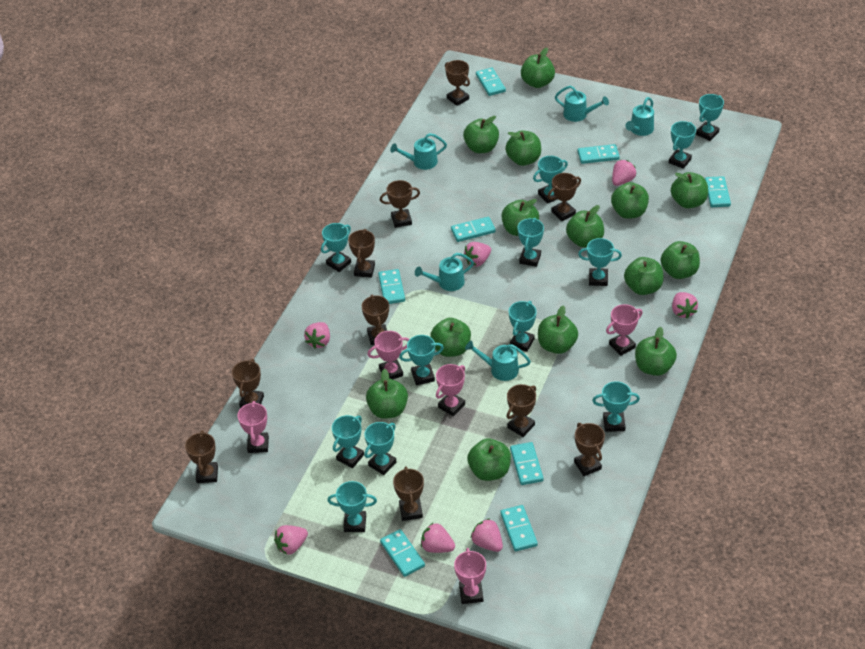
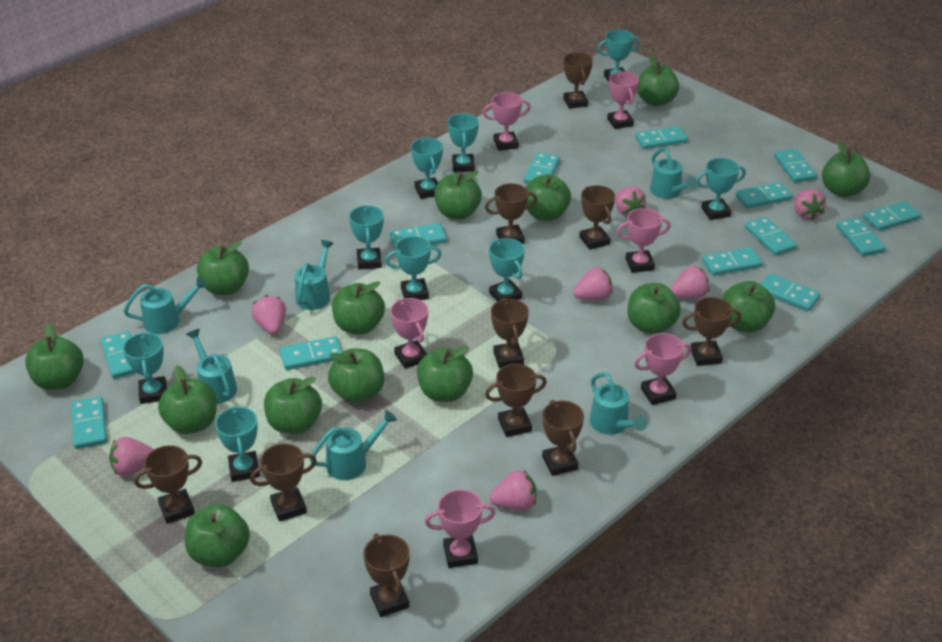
pink trophy: 5 -> 6
turquoise domino: 8 -> 13
turquoise trophy: 12 -> 9
turquoise watering can: 5 -> 6

